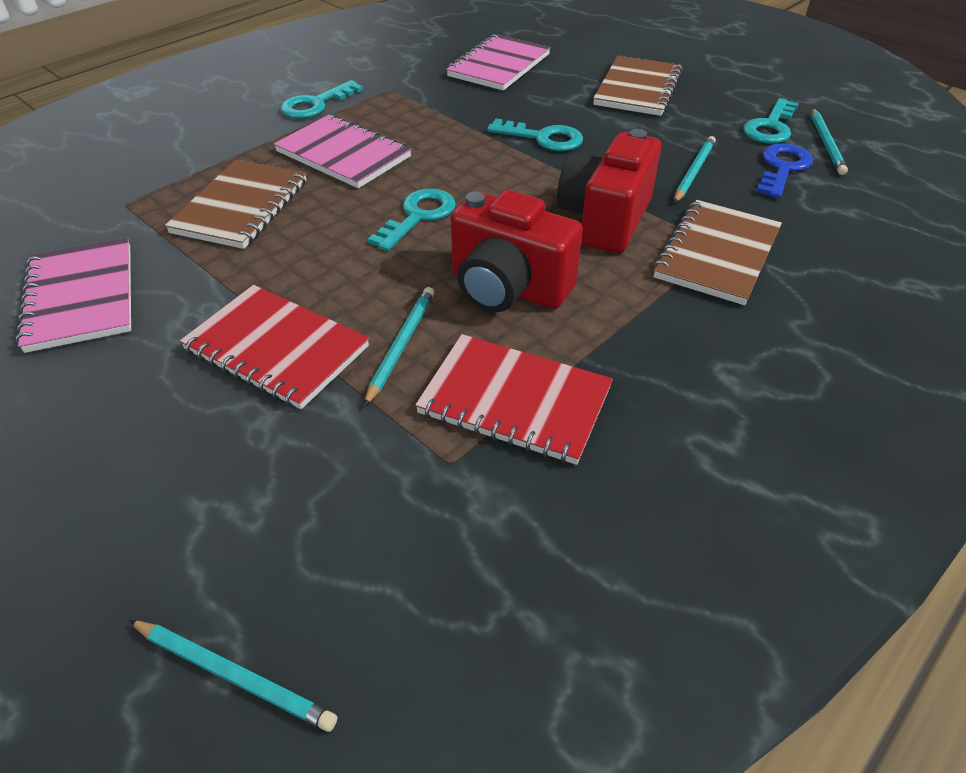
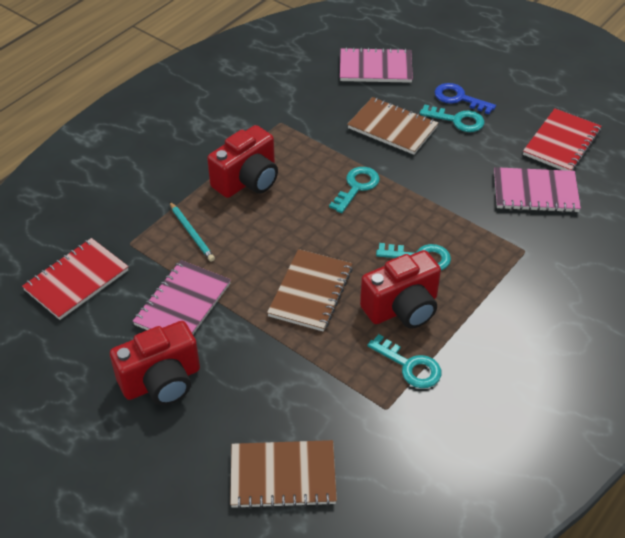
red camera: 2 -> 3
turquoise pencil: 4 -> 1

